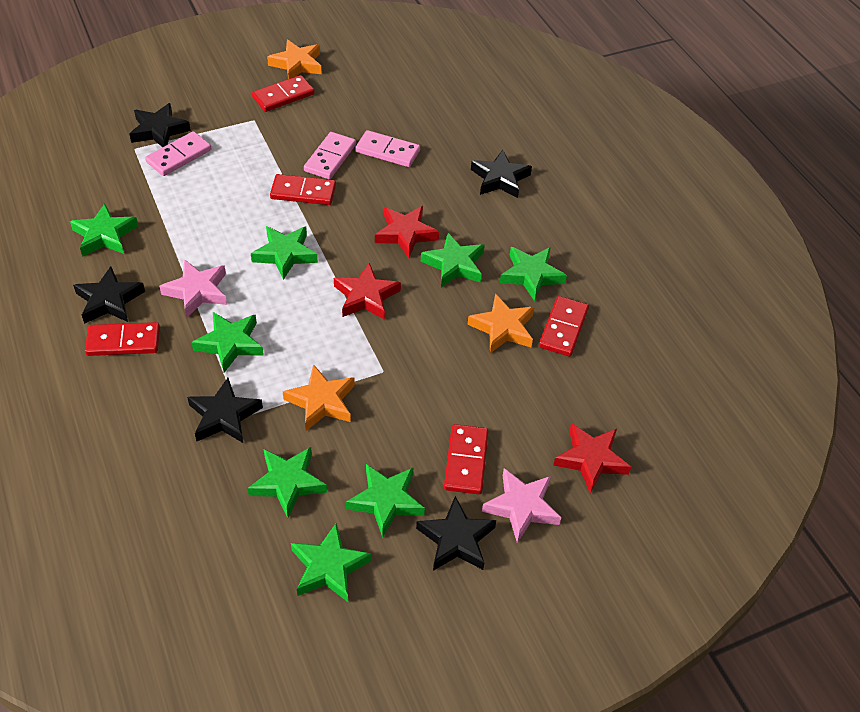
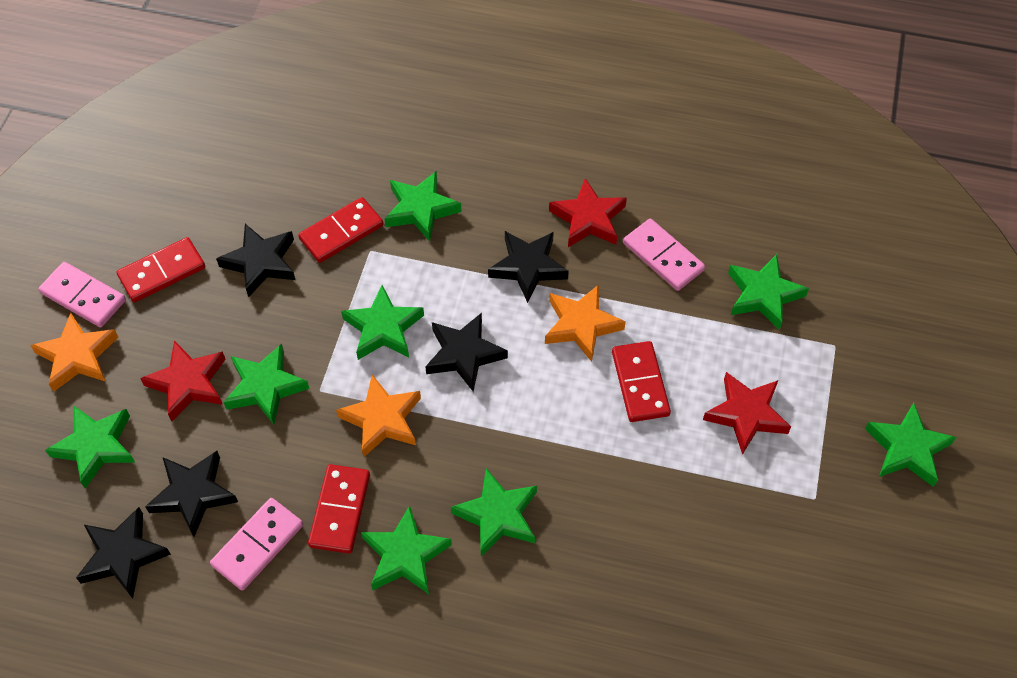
pink star: 2 -> 0
red domino: 5 -> 4

